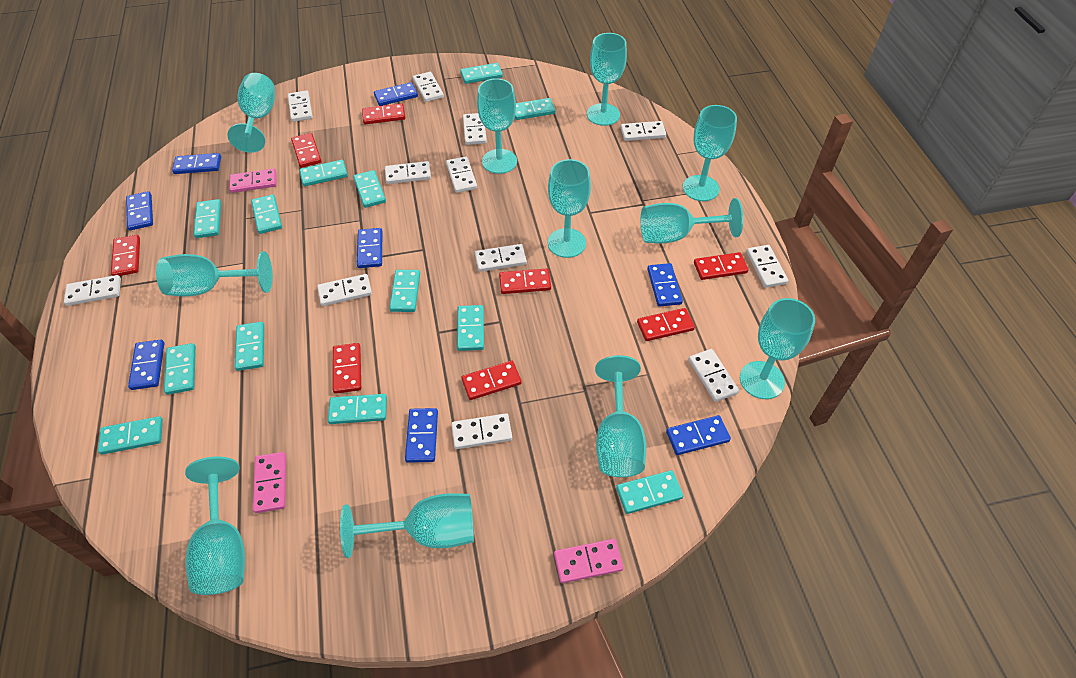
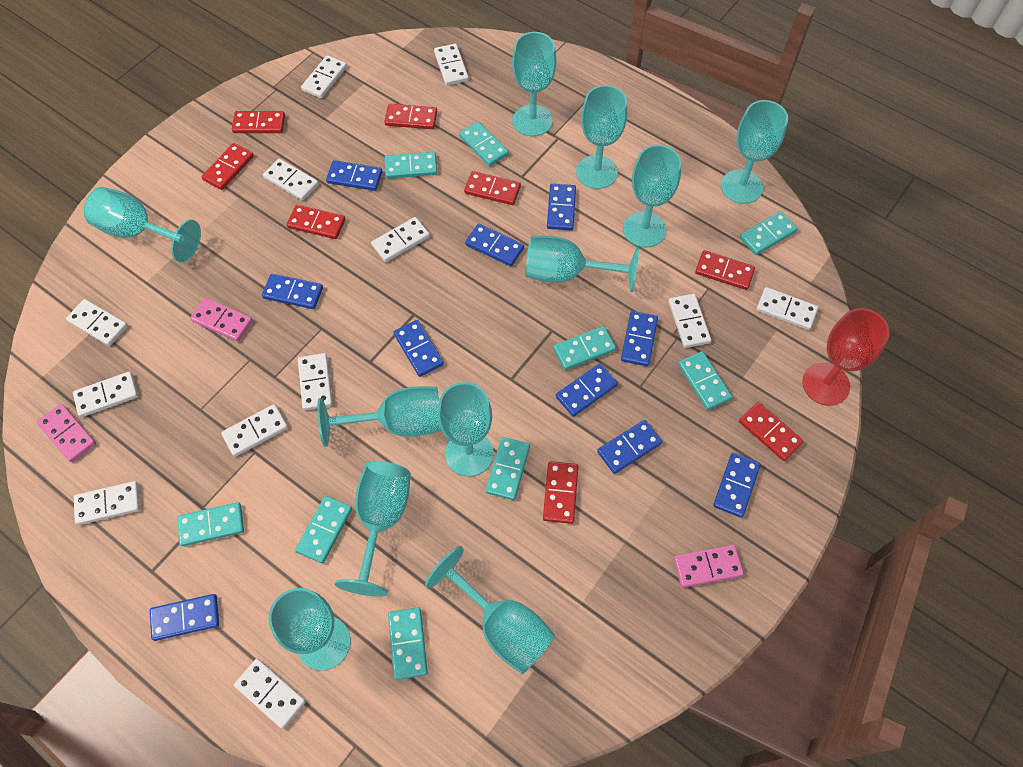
blue domino: 8 -> 10
red goblet: 0 -> 1
turquoise domino: 13 -> 9

